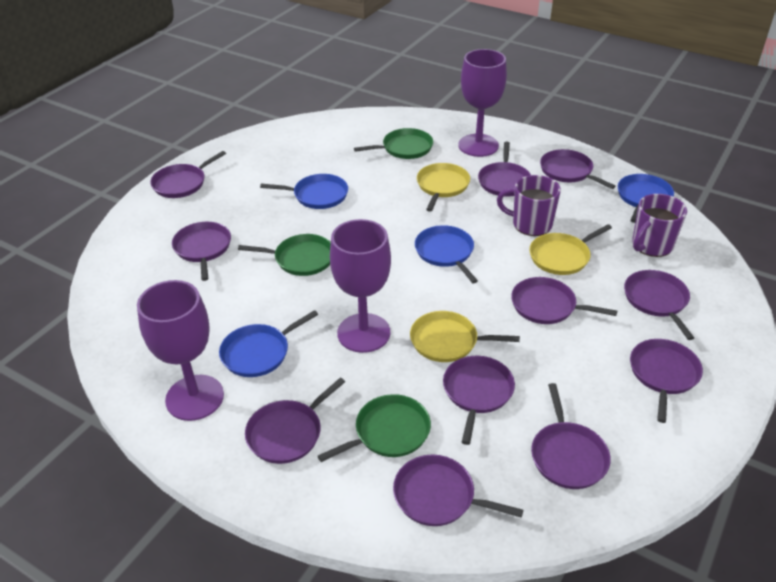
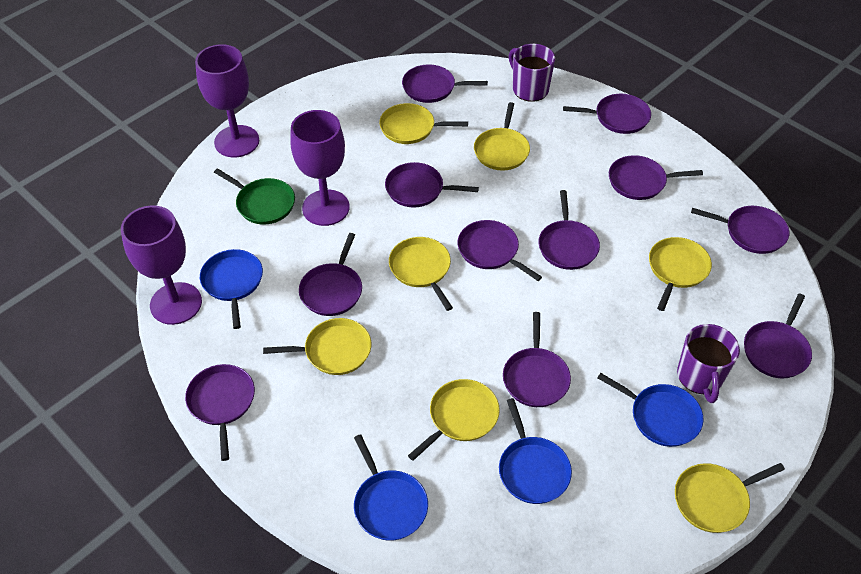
green pan: 3 -> 1
yellow pan: 3 -> 7

